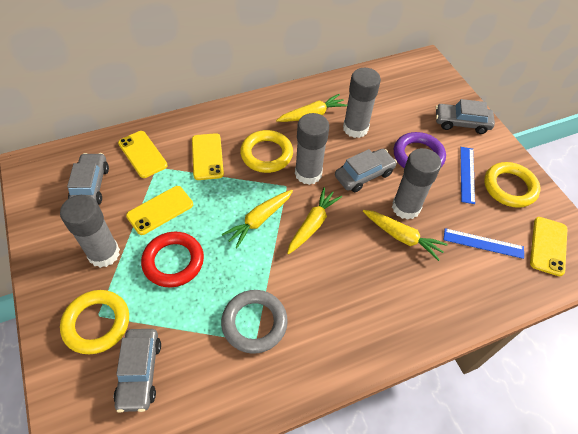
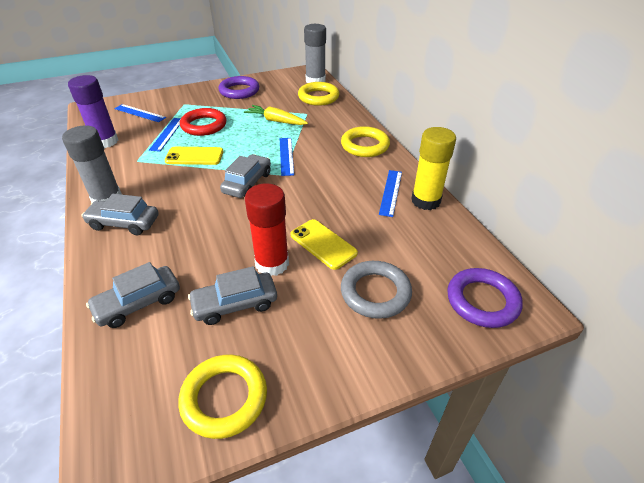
blue ruler: 2 -> 4
grey glue stick: 4 -> 2
purple glue stick: 0 -> 1
purple ring: 1 -> 2
red glue stick: 0 -> 1
yellow carrot: 4 -> 1
yellow glue stick: 0 -> 1
yellow phone: 4 -> 2

